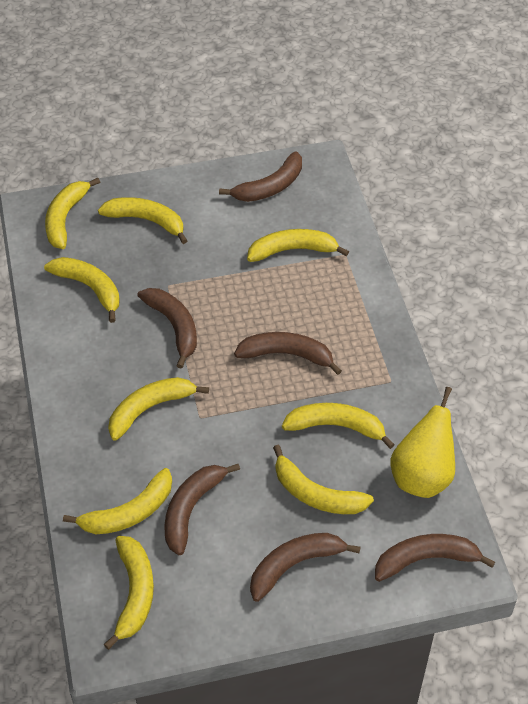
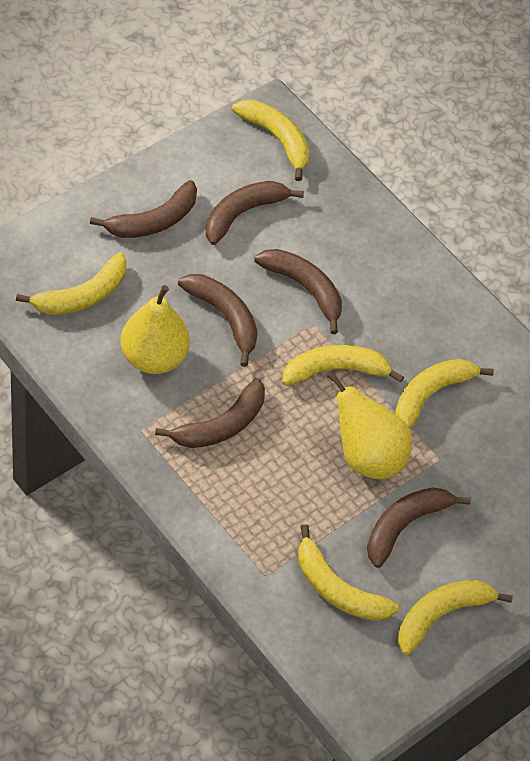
yellow banana: 9 -> 6
yellow pear: 1 -> 2

